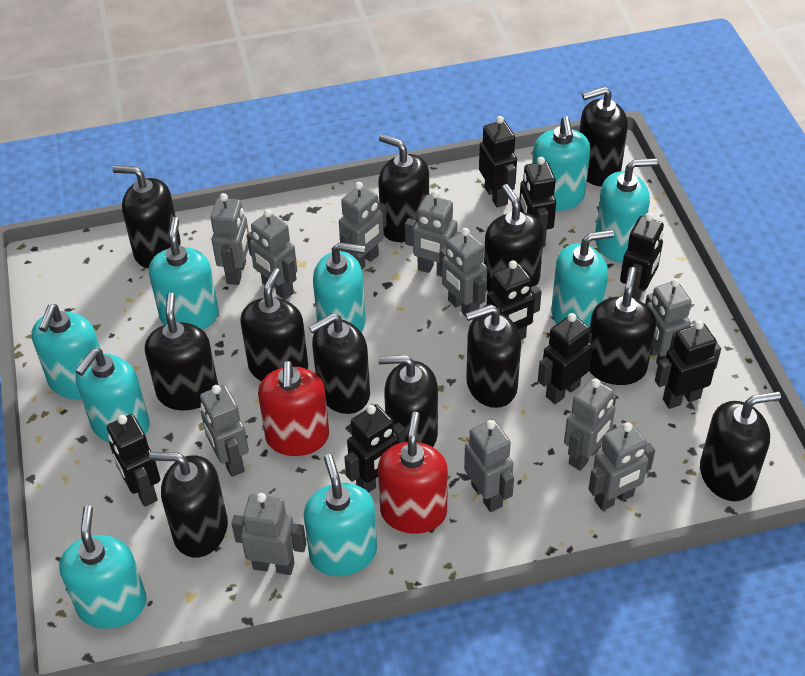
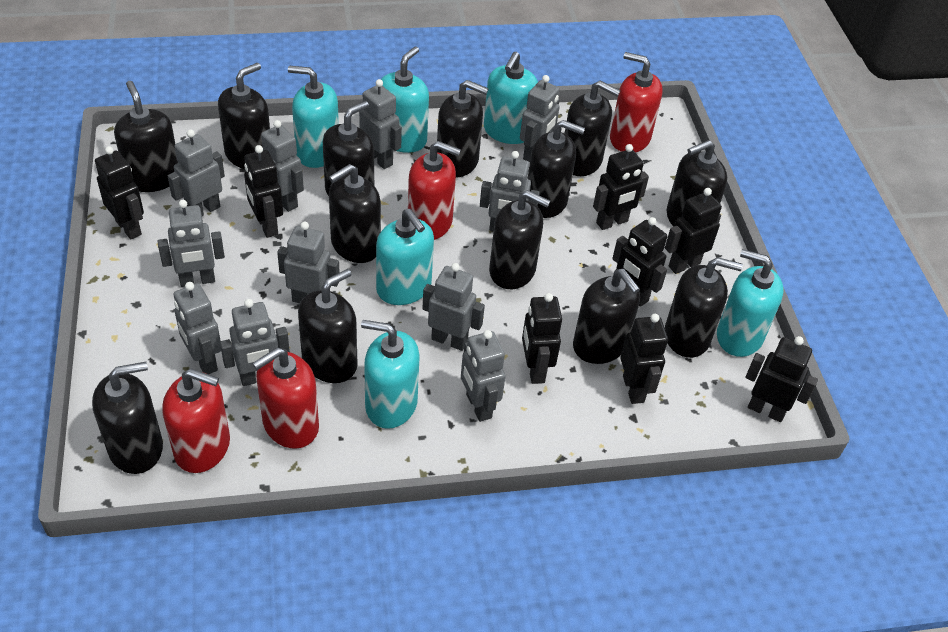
black soap dispenser: 12 -> 13
red soap dispenser: 2 -> 4
turquoise soap dispenser: 9 -> 6

